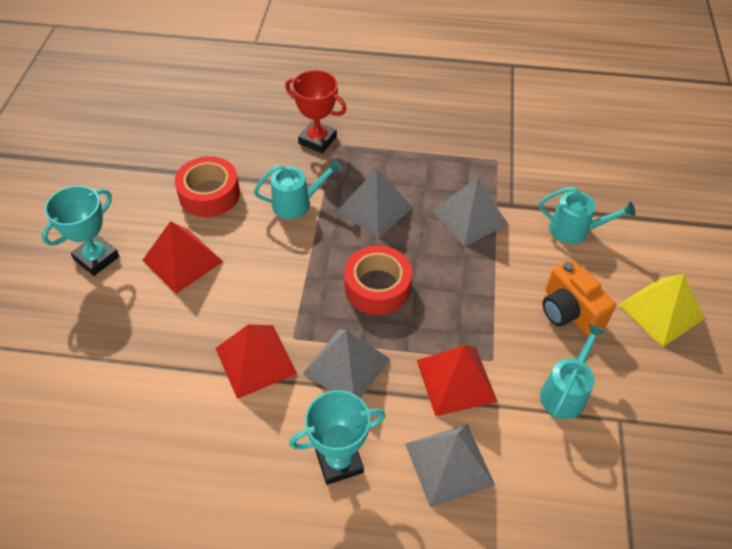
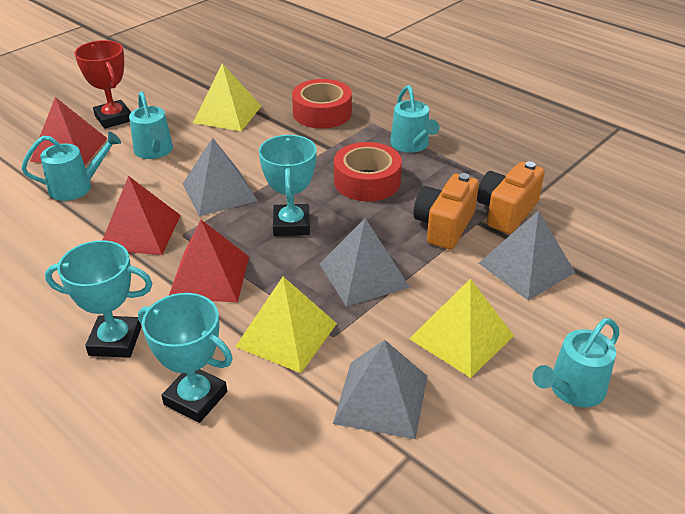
orange camera: 1 -> 2
turquoise trophy: 2 -> 3
turquoise watering can: 3 -> 4
yellow pyramid: 1 -> 3

